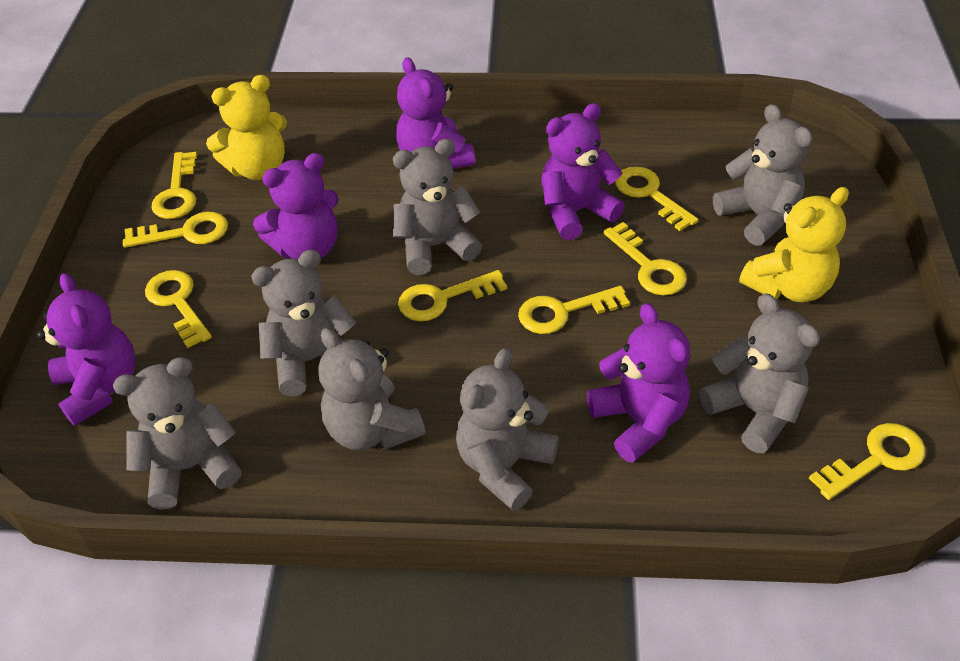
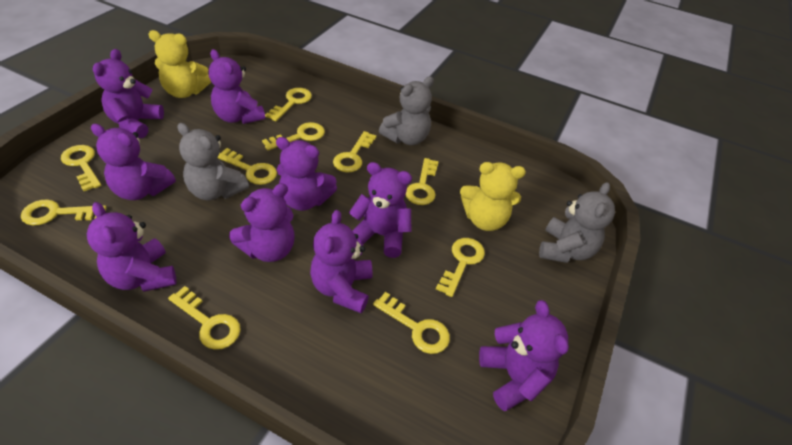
grey teddy bear: 7 -> 3
purple teddy bear: 5 -> 9
yellow key: 8 -> 10

